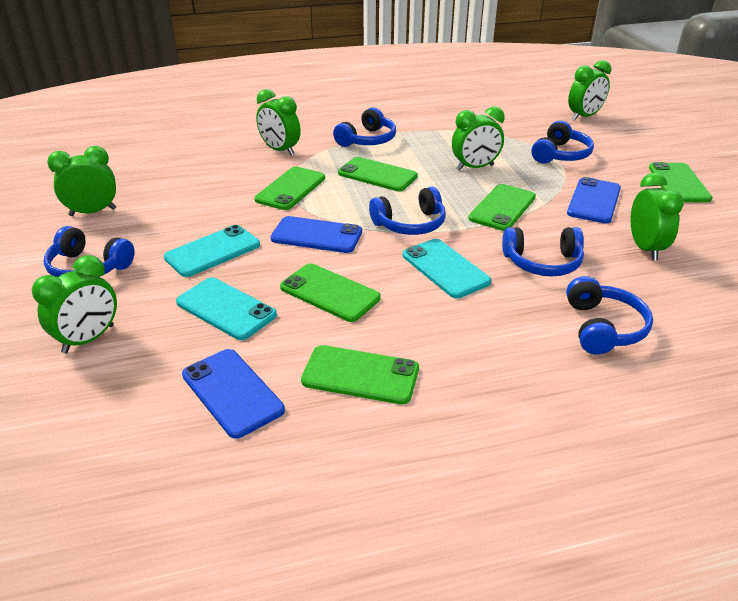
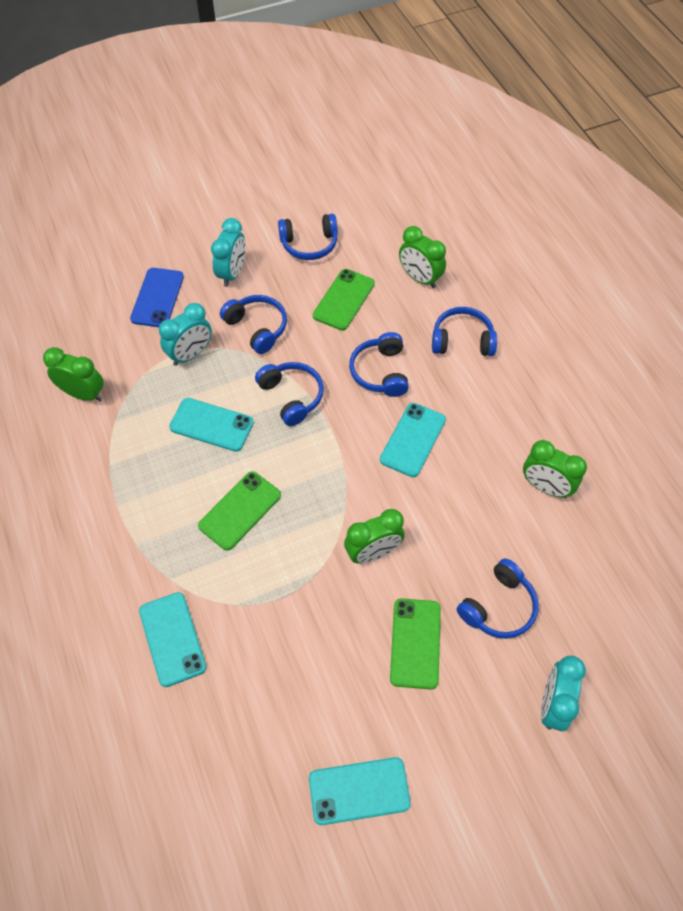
blue phone: 3 -> 1
green clock: 6 -> 4
green phone: 6 -> 3
turquoise clock: 0 -> 3
turquoise phone: 3 -> 4

